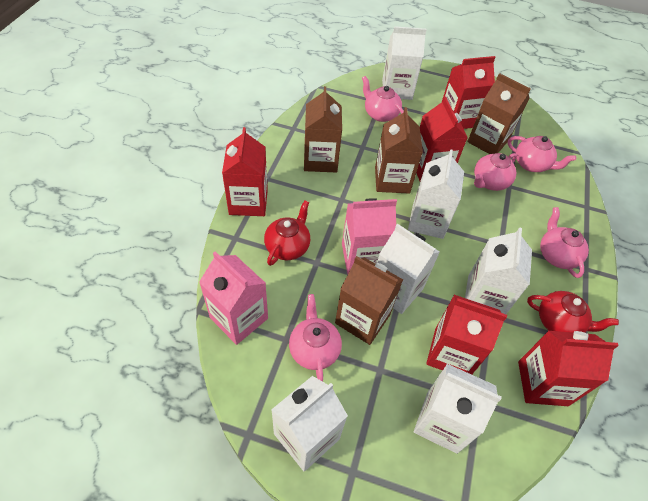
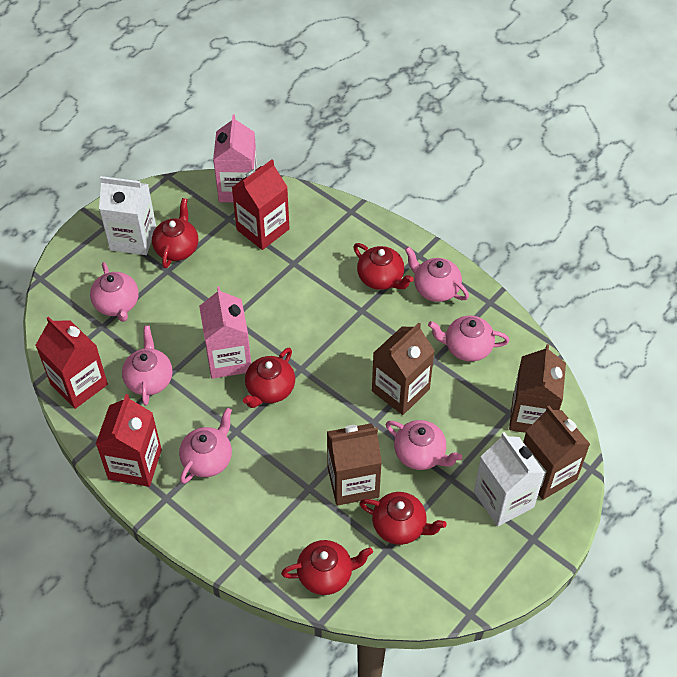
pink teapot: 5 -> 6
red carton: 5 -> 3
red teapot: 2 -> 5
white carton: 6 -> 2

